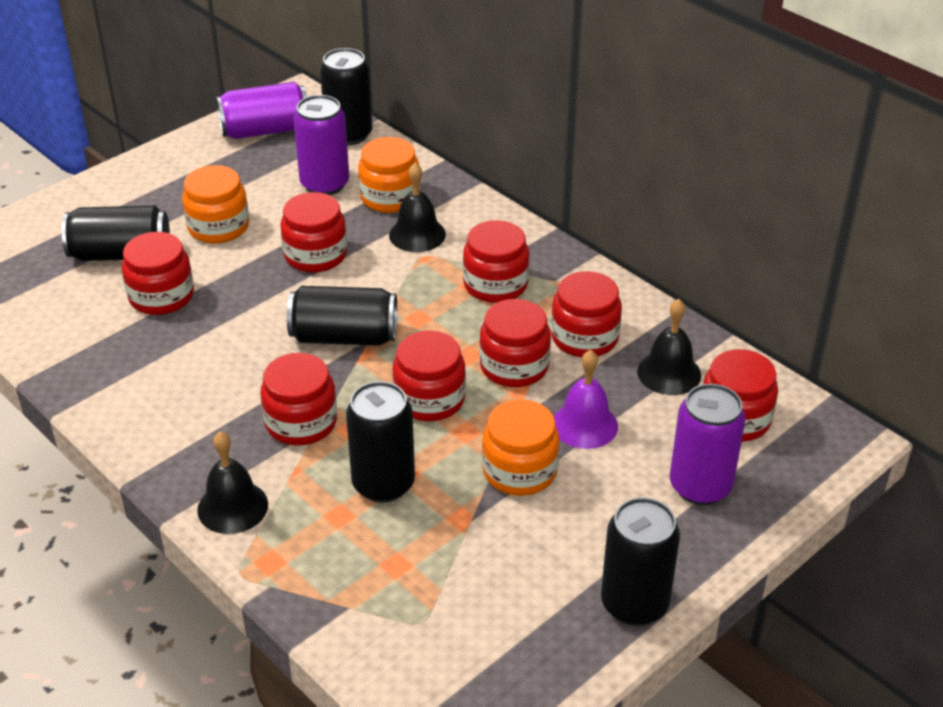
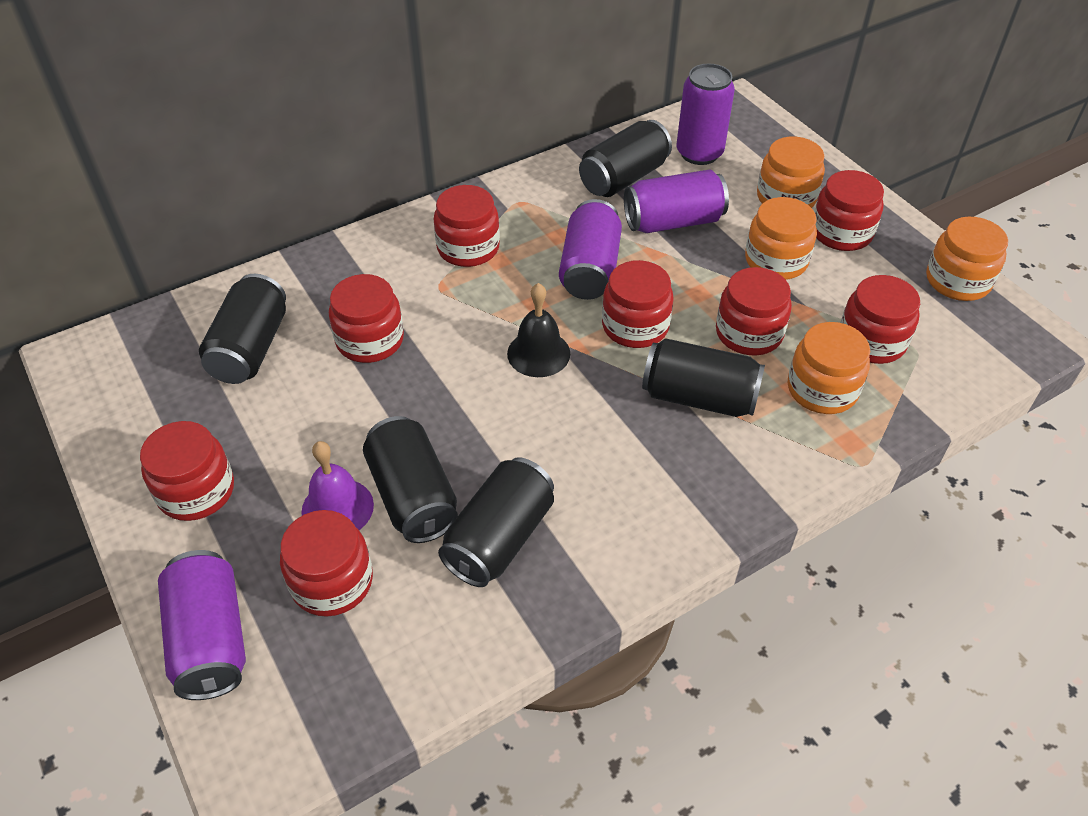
black bell: 3 -> 1
orange jar: 3 -> 4
purple can: 3 -> 4

